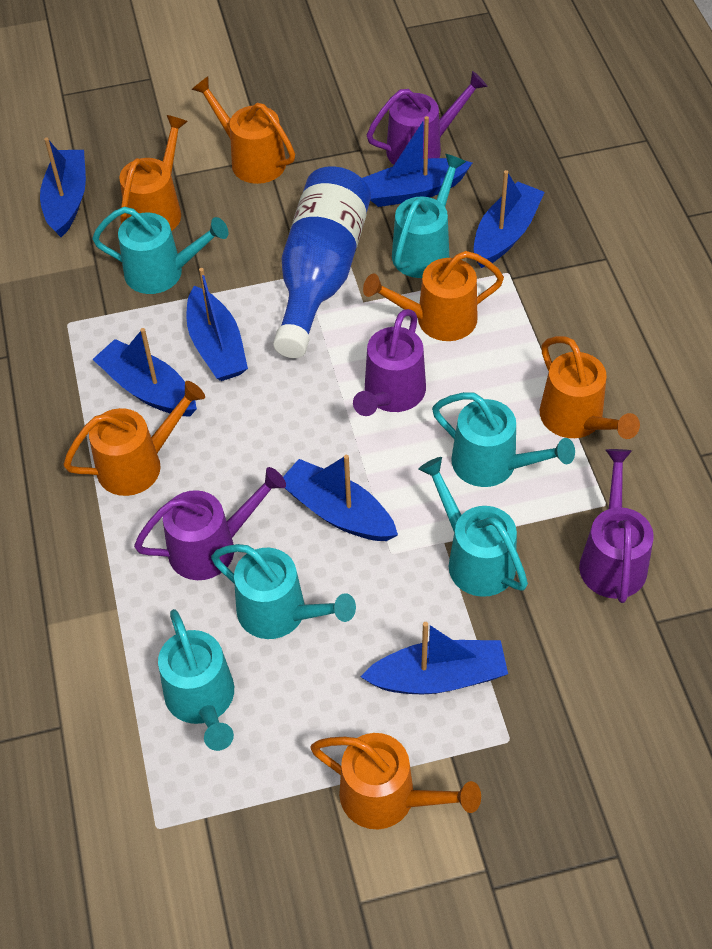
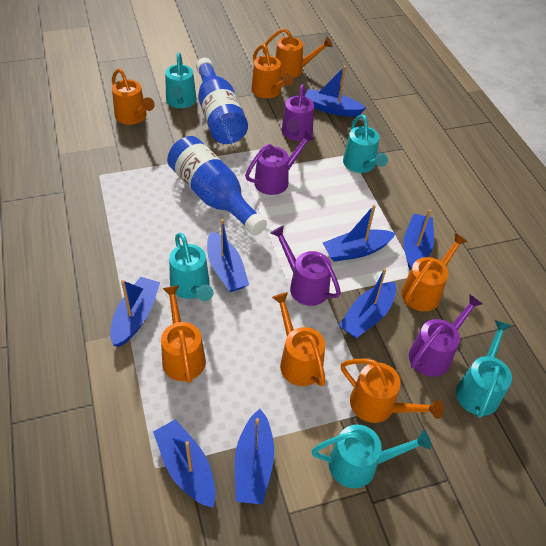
blue boat: 7 -> 8
blue bottle: 1 -> 2
orange watering can: 6 -> 7
turquoise watering can: 6 -> 5

